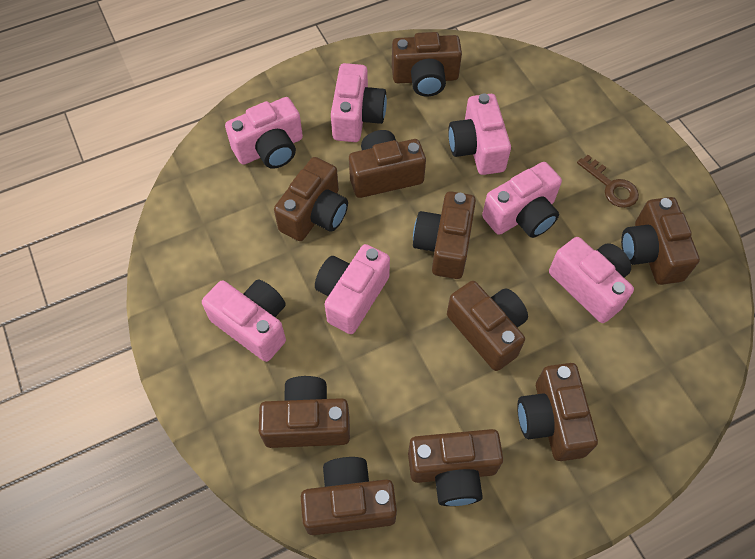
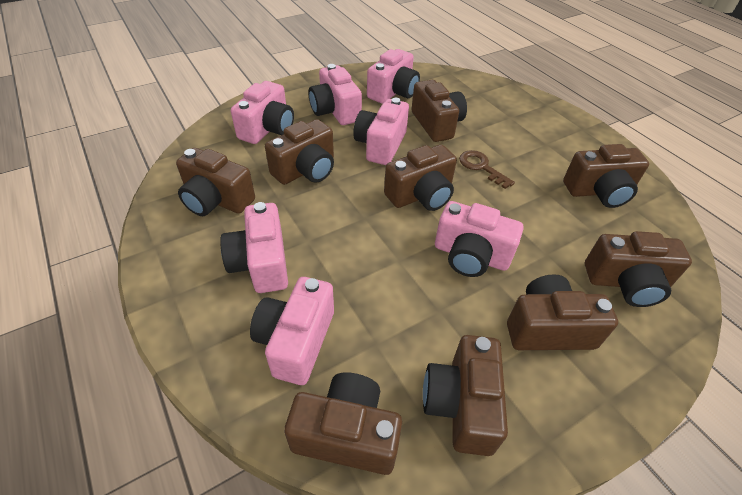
brown camera: 10 -> 9

